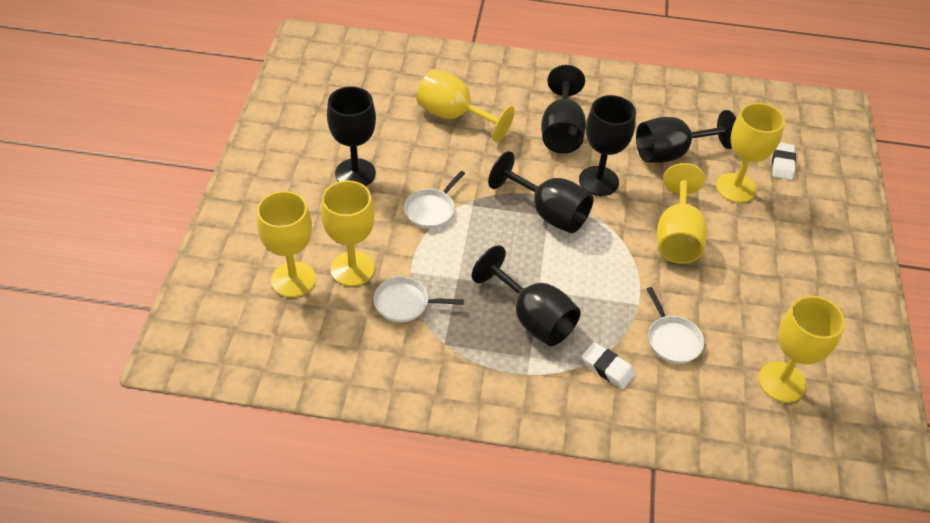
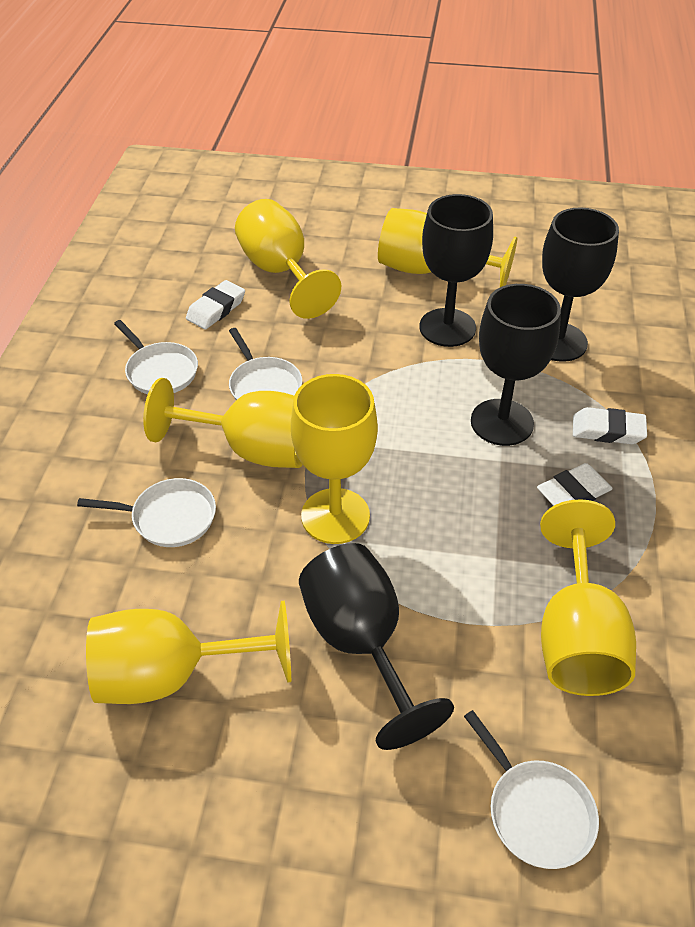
black goblet: 6 -> 4
white eraser: 2 -> 3
white pan: 3 -> 4

